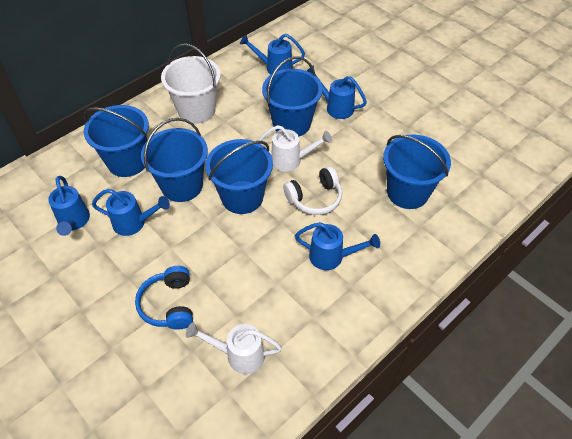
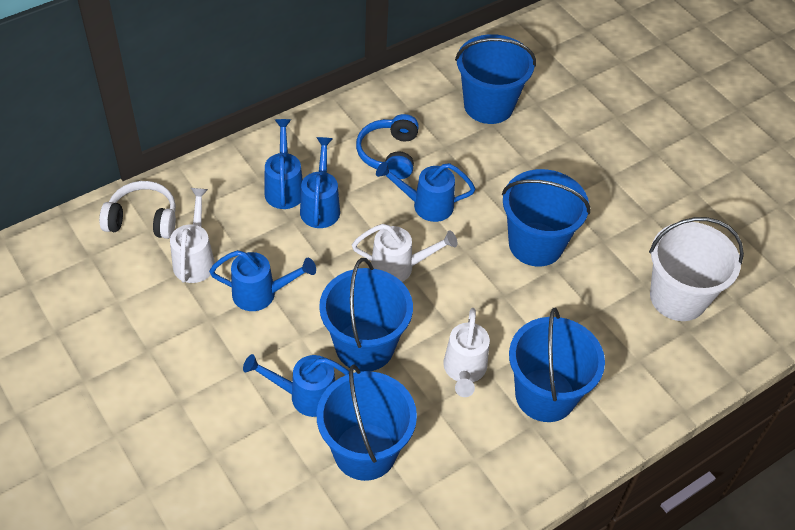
white watering can: 2 -> 3

